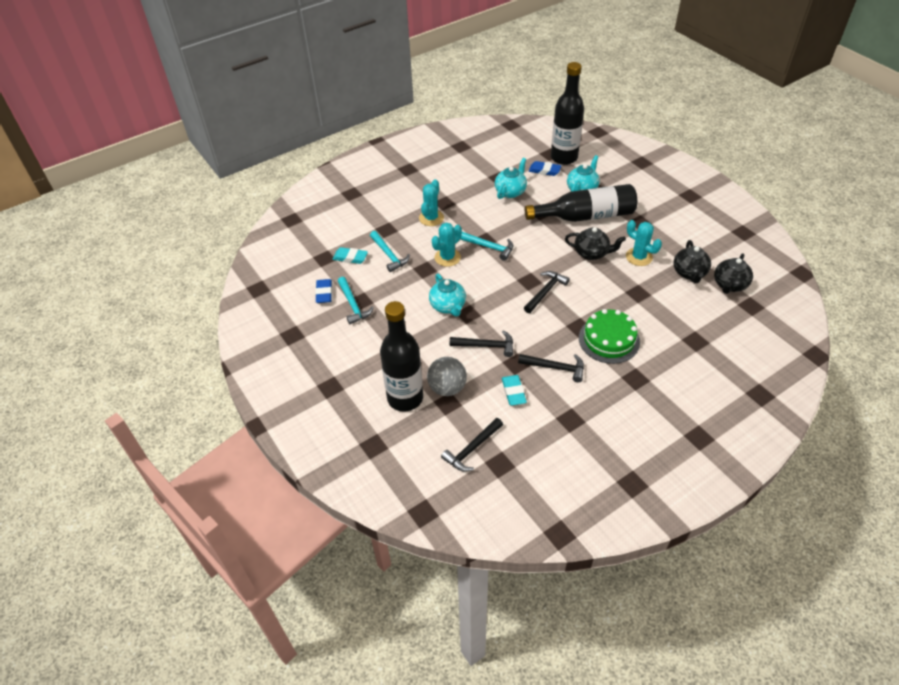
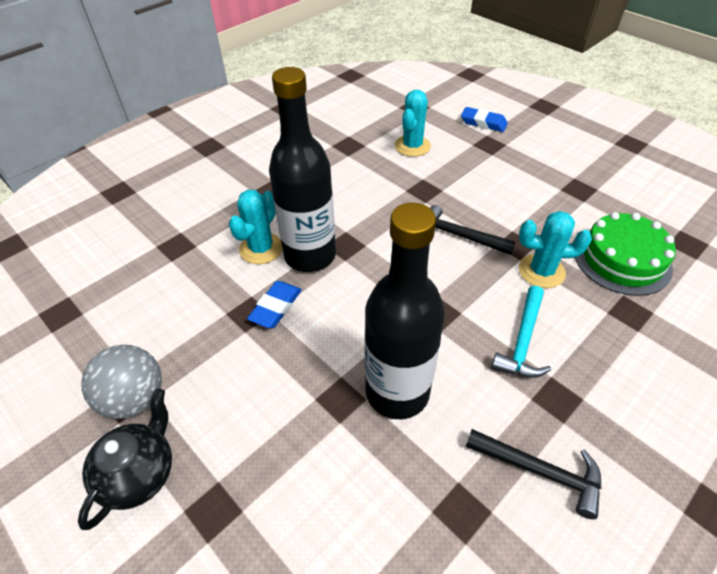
black bottle: 3 -> 2
black hammer: 4 -> 2
black teapot: 3 -> 1
turquoise eraser: 2 -> 0
turquoise hammer: 3 -> 1
turquoise teapot: 3 -> 0

